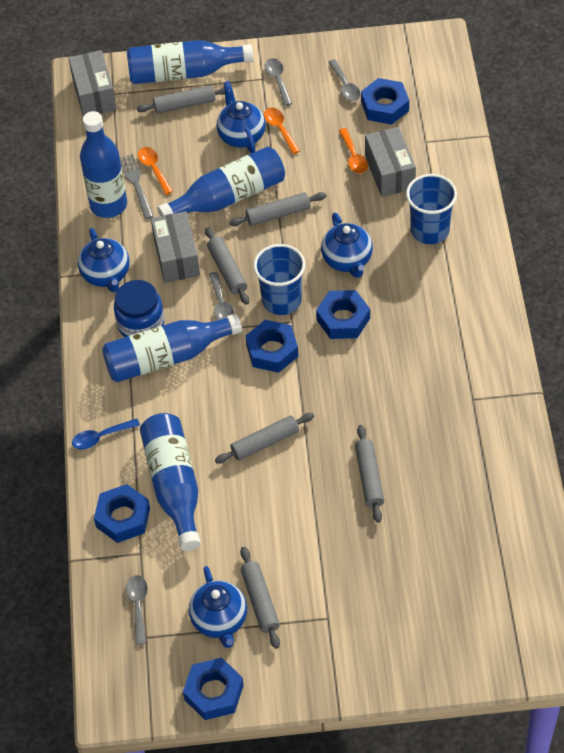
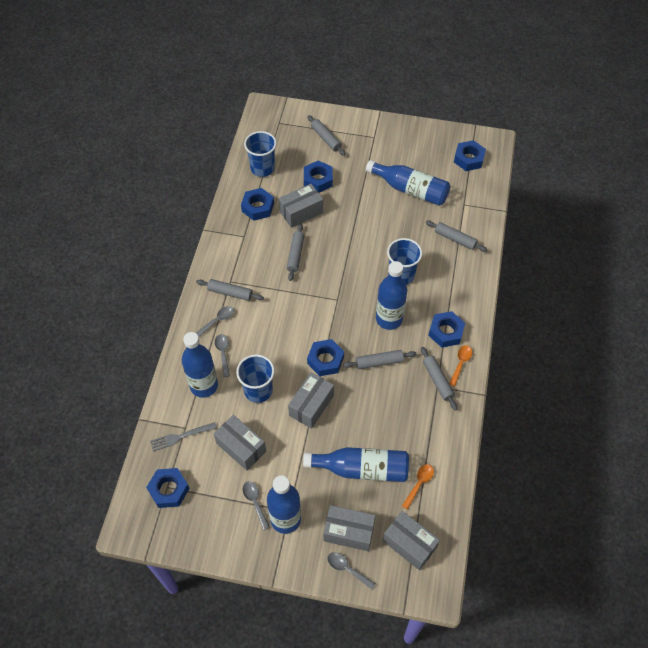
blue cup: 2 -> 3
blue jar: 1 -> 0
blue nut: 5 -> 6
blue spoon: 1 -> 0
blue teapot: 4 -> 0
grey box: 3 -> 5
orange spoon: 3 -> 2

